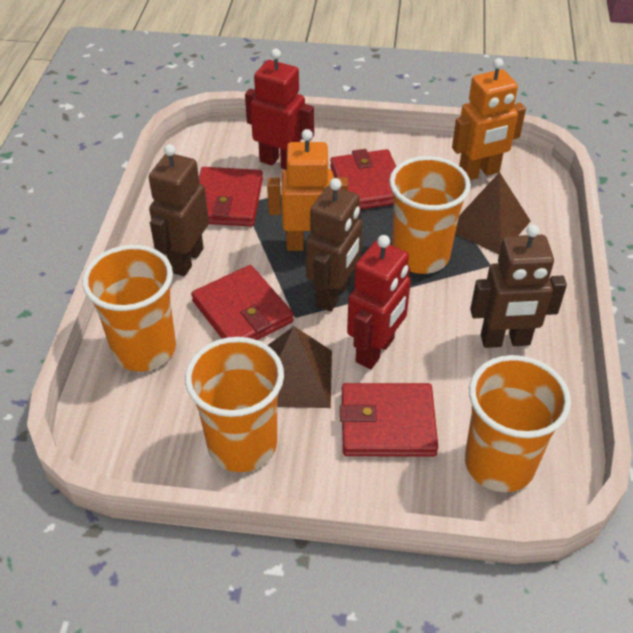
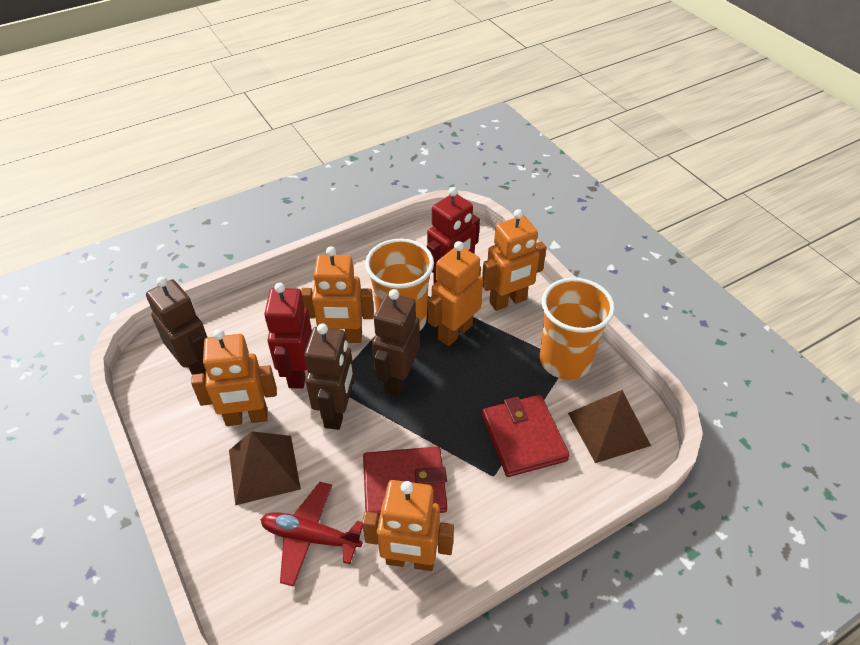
orange cup: 4 -> 2
orange robot: 2 -> 5
red plane: 0 -> 1
red wallet: 4 -> 2

